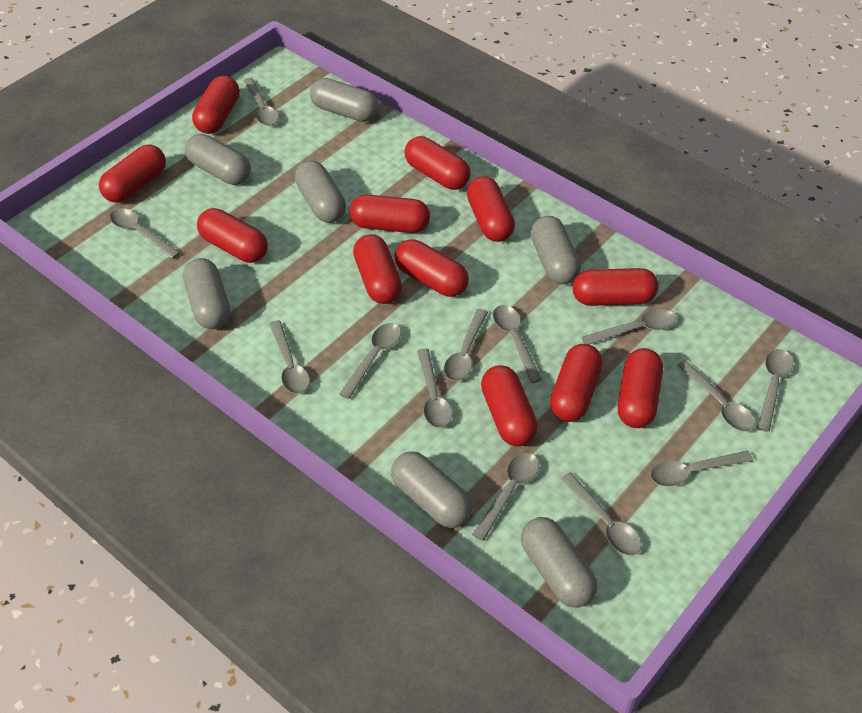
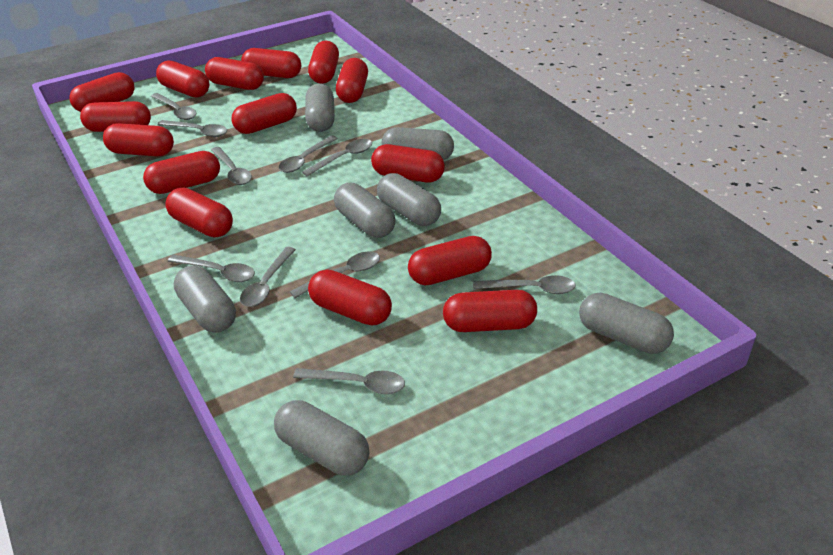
grey spoon: 13 -> 10
red capsule: 12 -> 15

